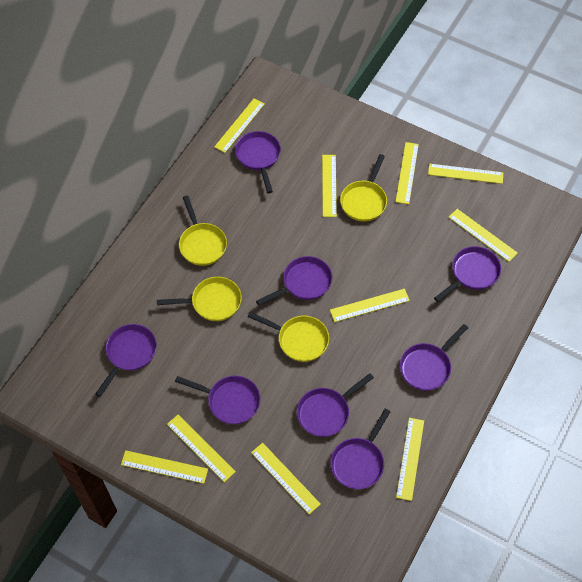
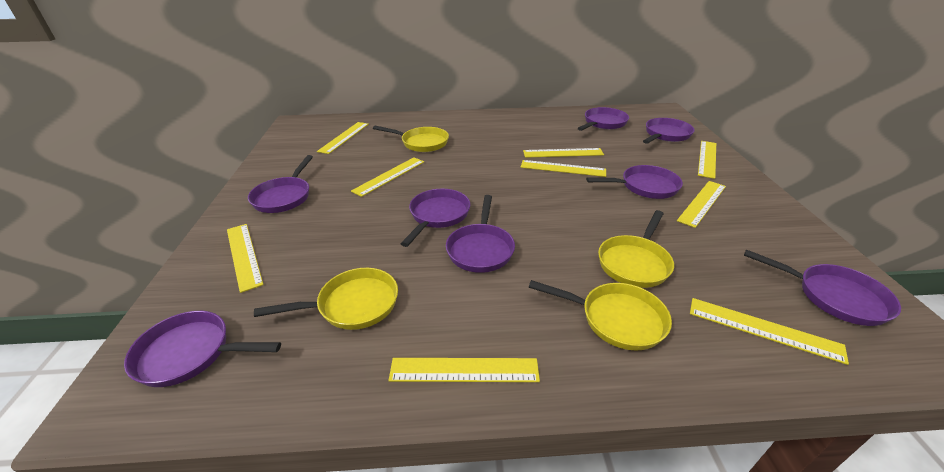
yellow ruler: 10 -> 9

